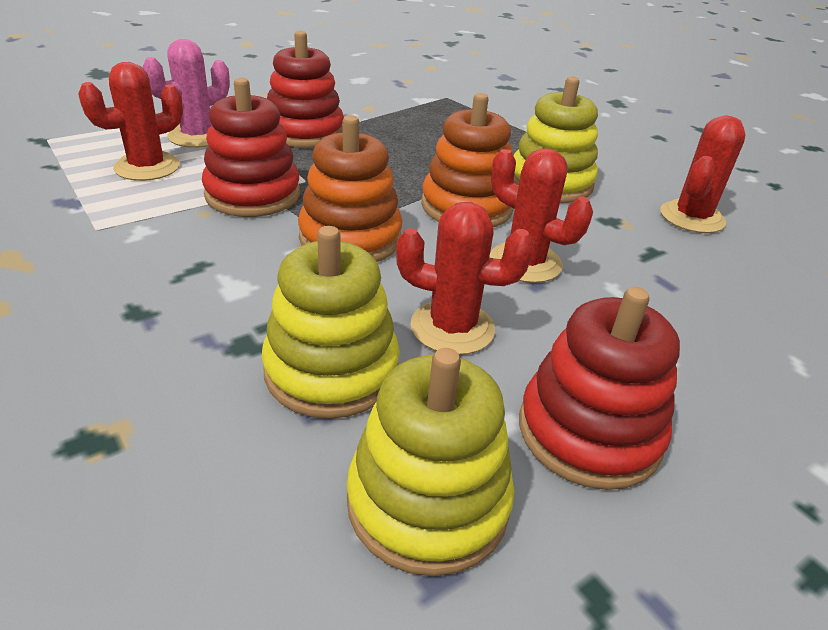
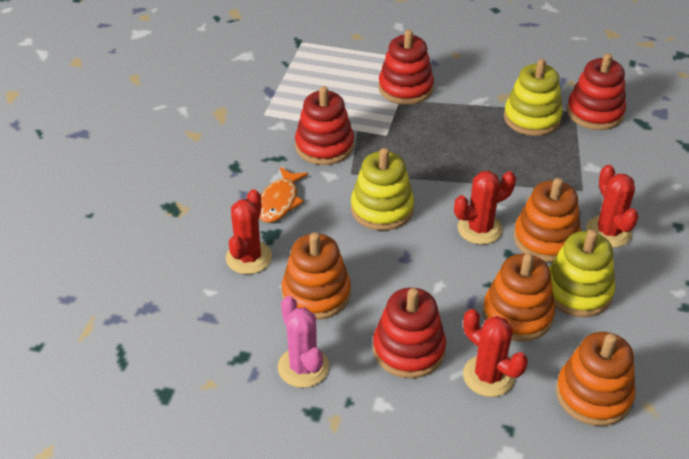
orange fish: 0 -> 1
orange stacking toy: 2 -> 4
red stacking toy: 3 -> 4

